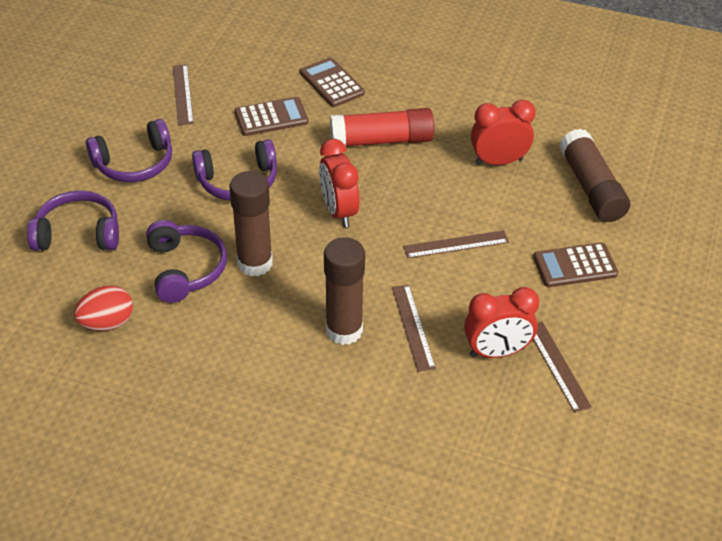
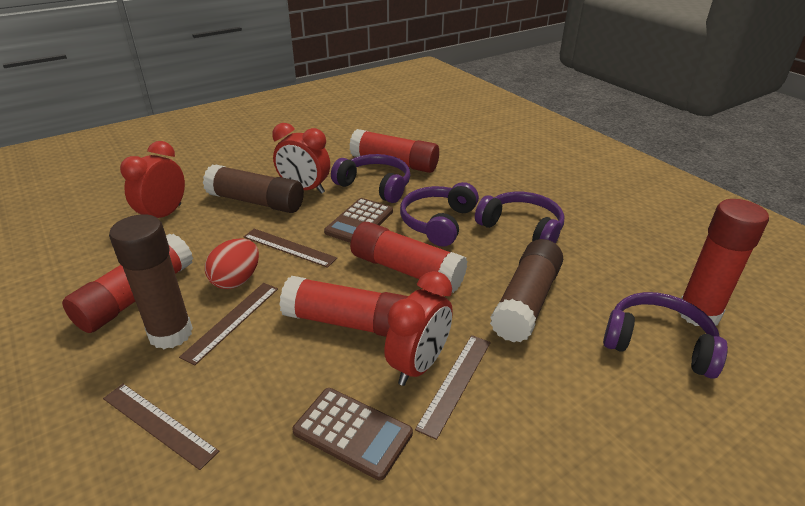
brown calculator: 3 -> 2
red glue stick: 1 -> 5

